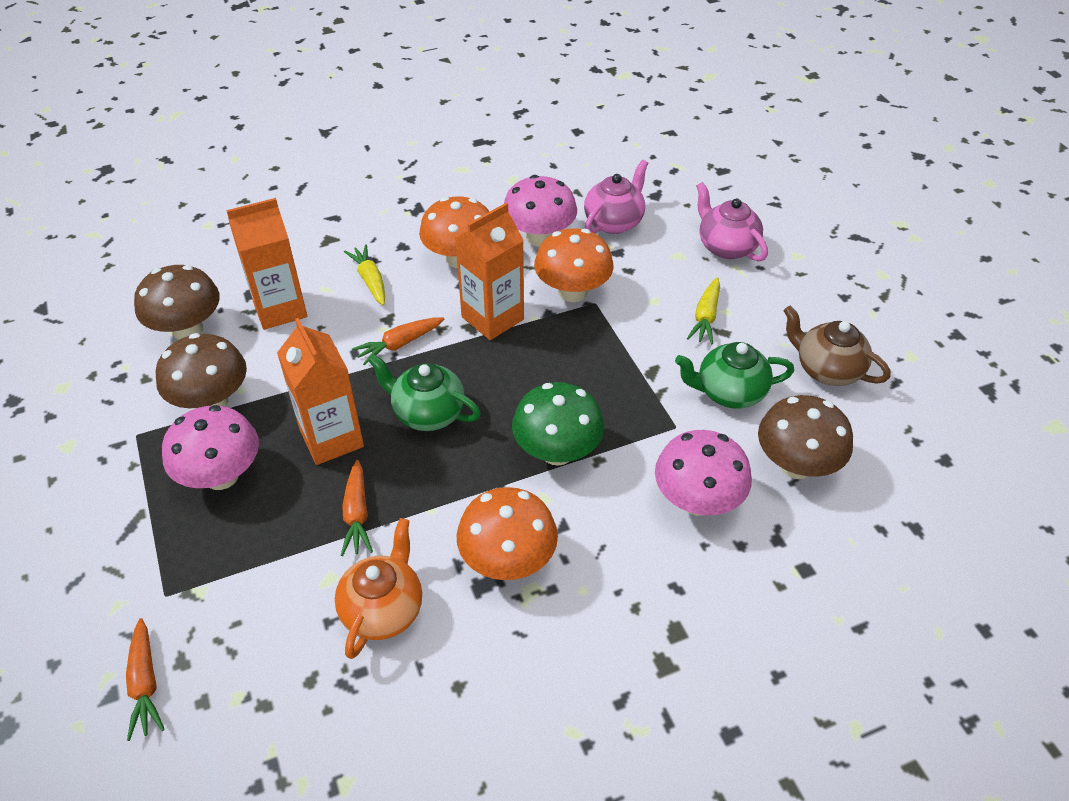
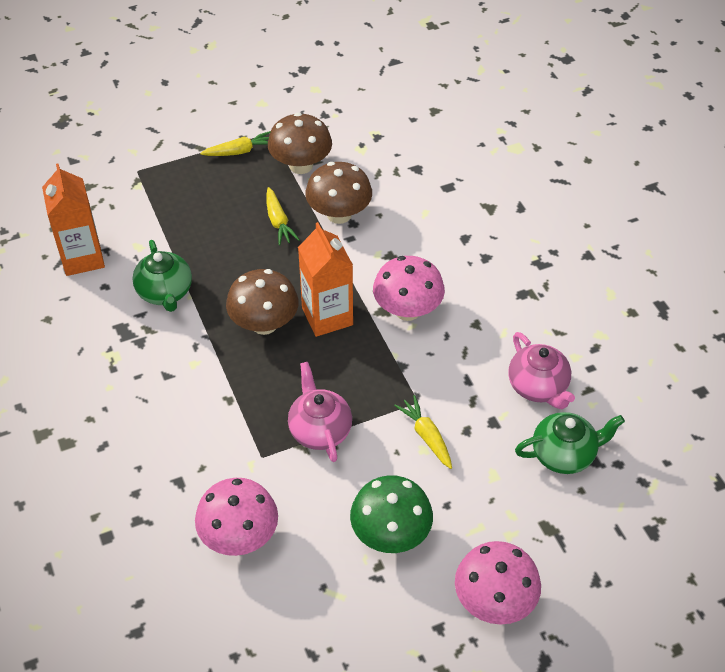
brown teapot: 1 -> 0
orange carrot: 3 -> 0
orange carton: 3 -> 2
orange mushroom: 3 -> 0
orange teapot: 1 -> 0
yellow carrot: 2 -> 3

